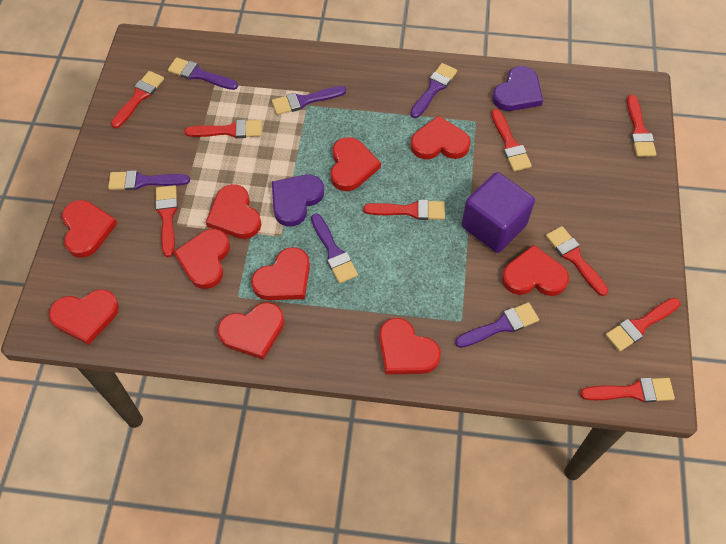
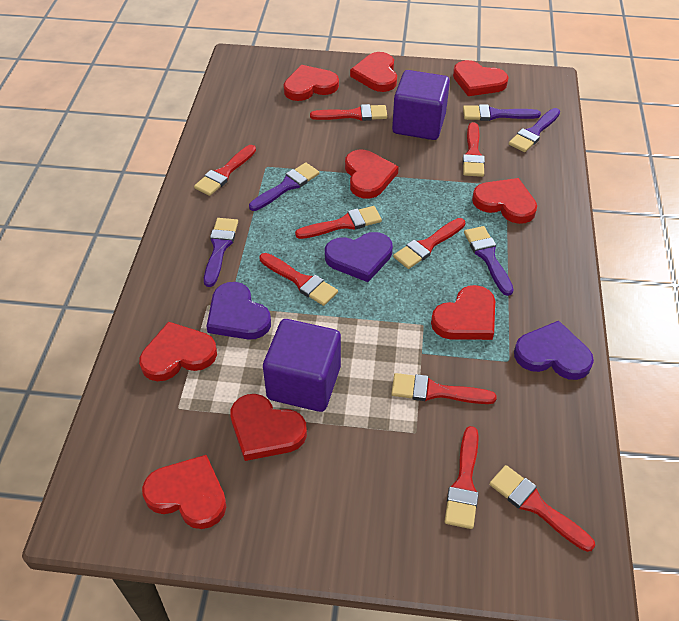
purple brush: 6 -> 5
purple cube: 1 -> 2
purple heart: 2 -> 3
red heart: 10 -> 9

